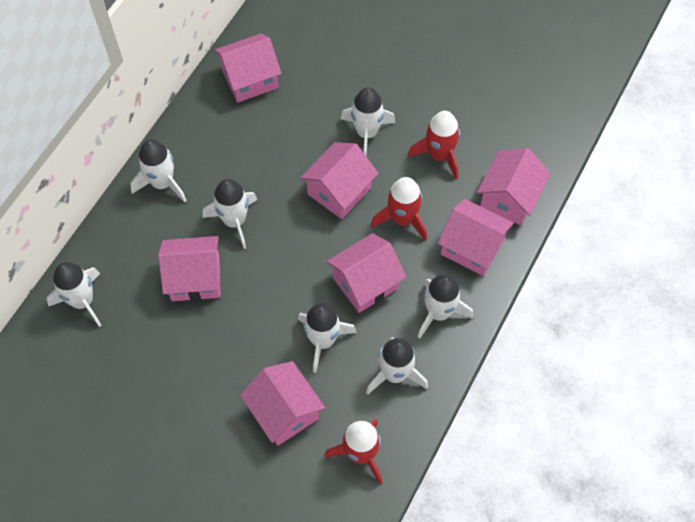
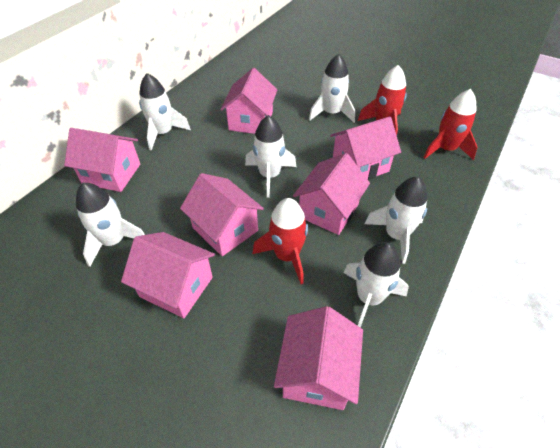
white rocket: 7 -> 6

